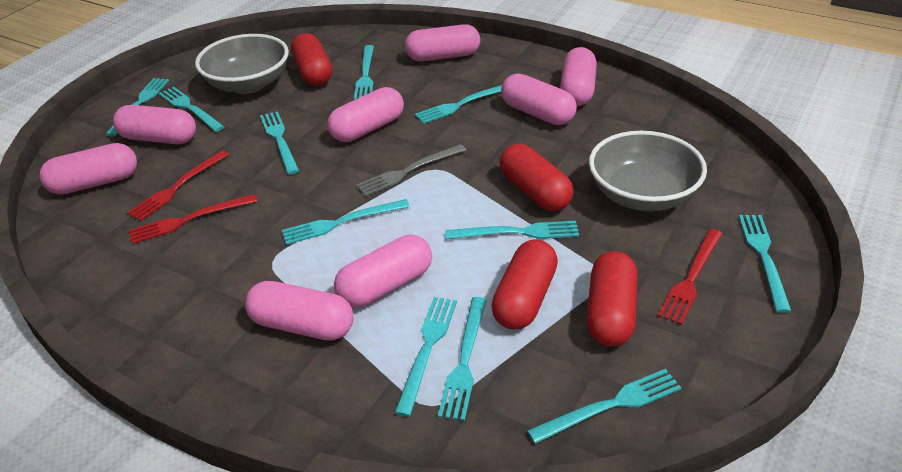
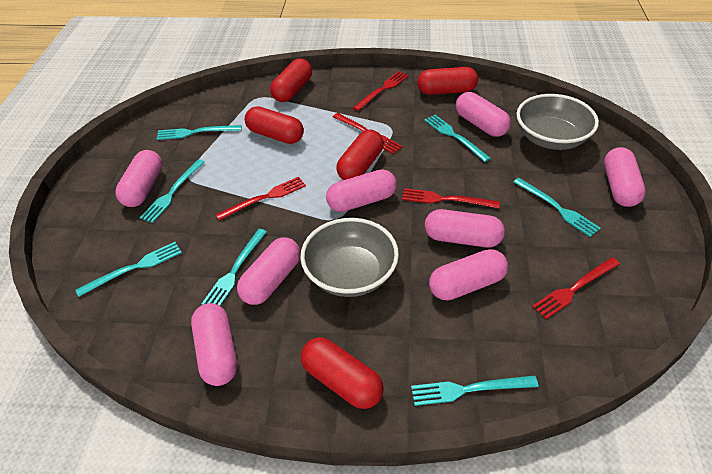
grey fork: 1 -> 0
red capsule: 4 -> 5
red fork: 3 -> 5
turquoise fork: 11 -> 7

